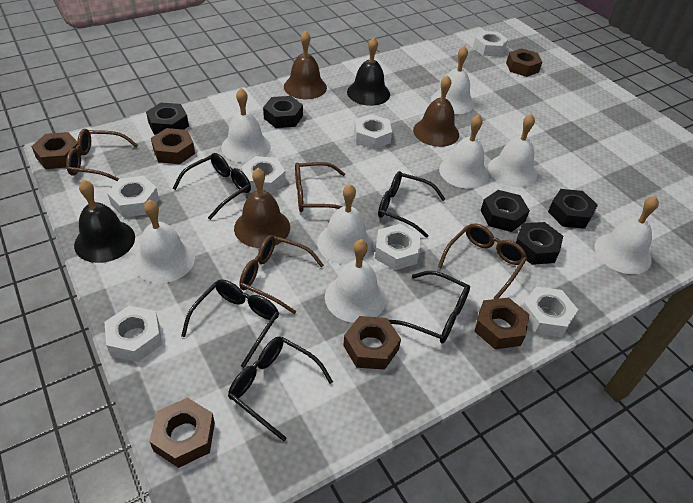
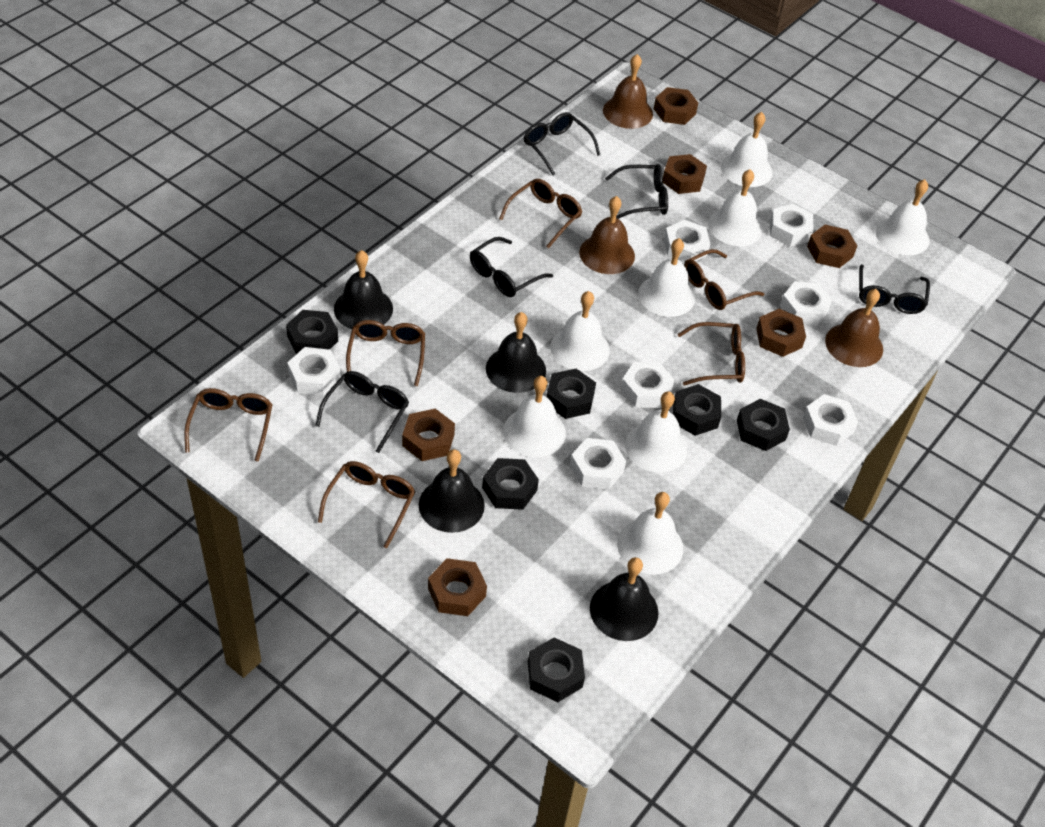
black bell: 2 -> 4
black nut: 5 -> 6
brown glasses: 4 -> 6

